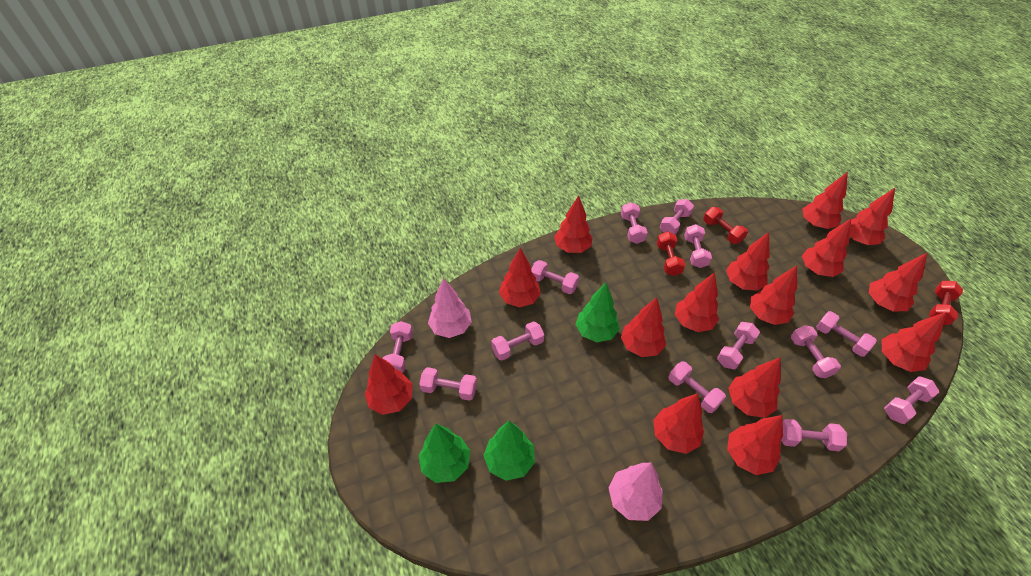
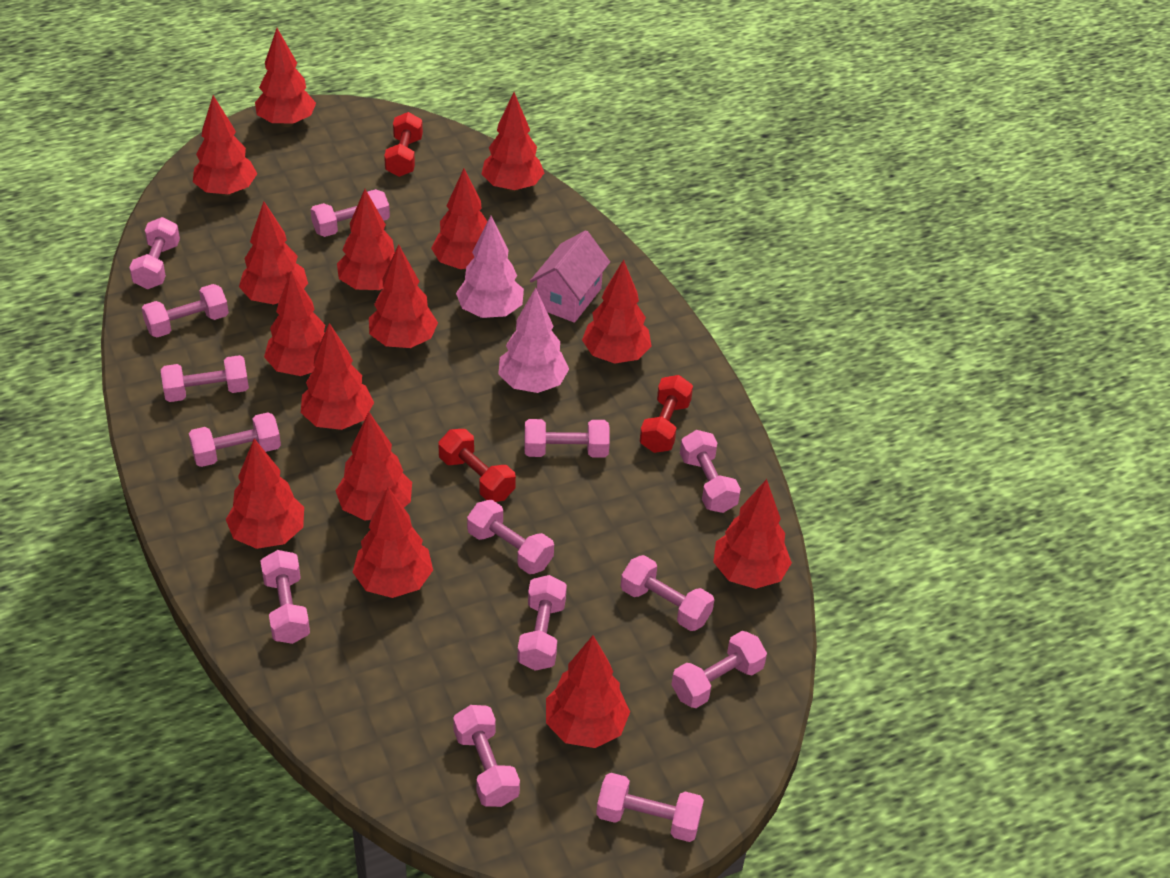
green tree: 3 -> 0
pink dumbbell: 13 -> 14
pink house: 0 -> 1

